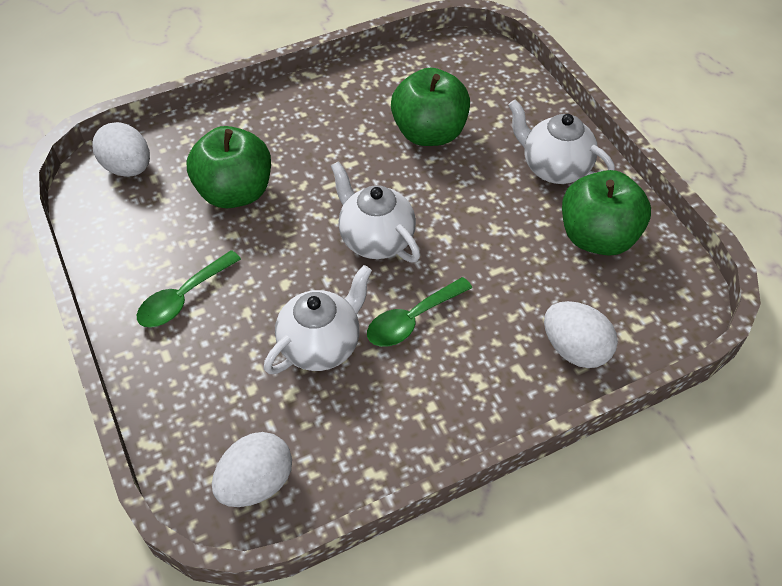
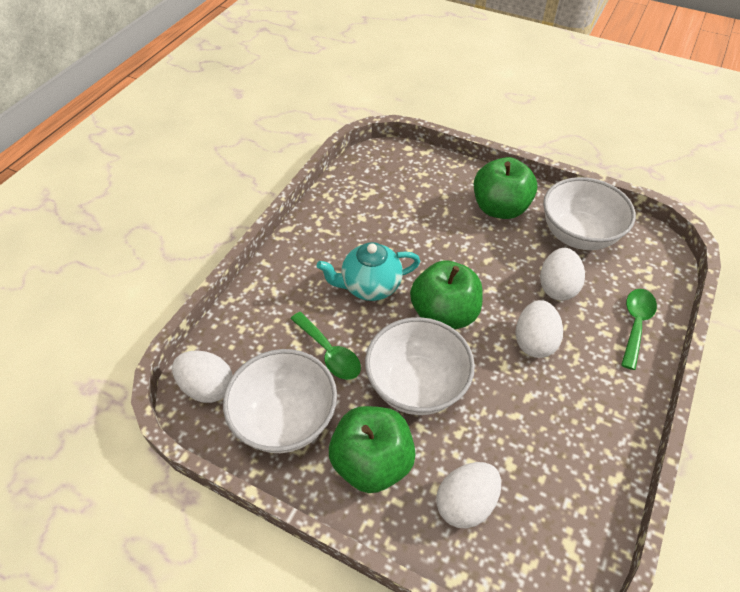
turquoise teapot: 0 -> 1
white bowl: 0 -> 3
white egg: 3 -> 4
white teapot: 3 -> 0

